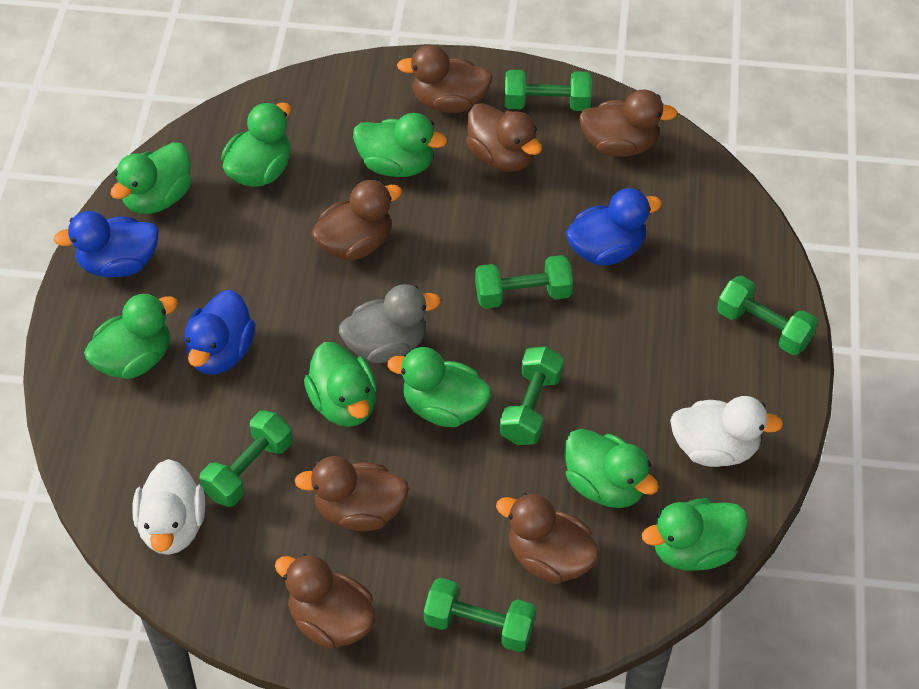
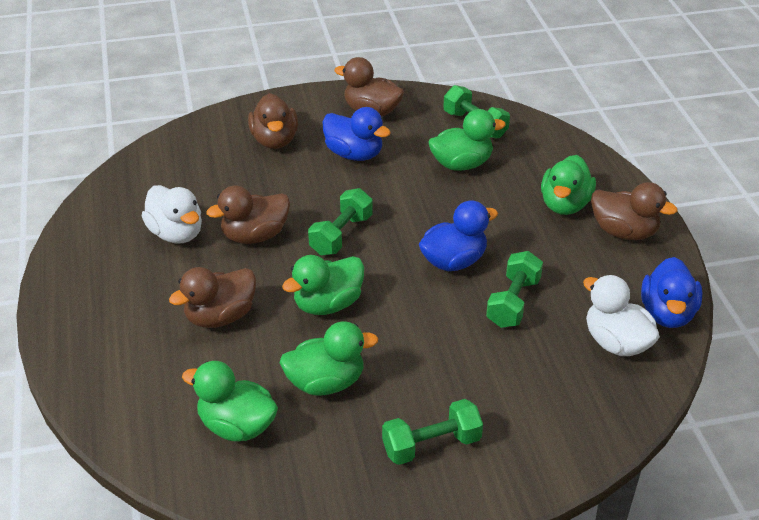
brown duck: 7 -> 5
green duck: 8 -> 5
green dumbbell: 6 -> 4
grey duck: 1 -> 0

